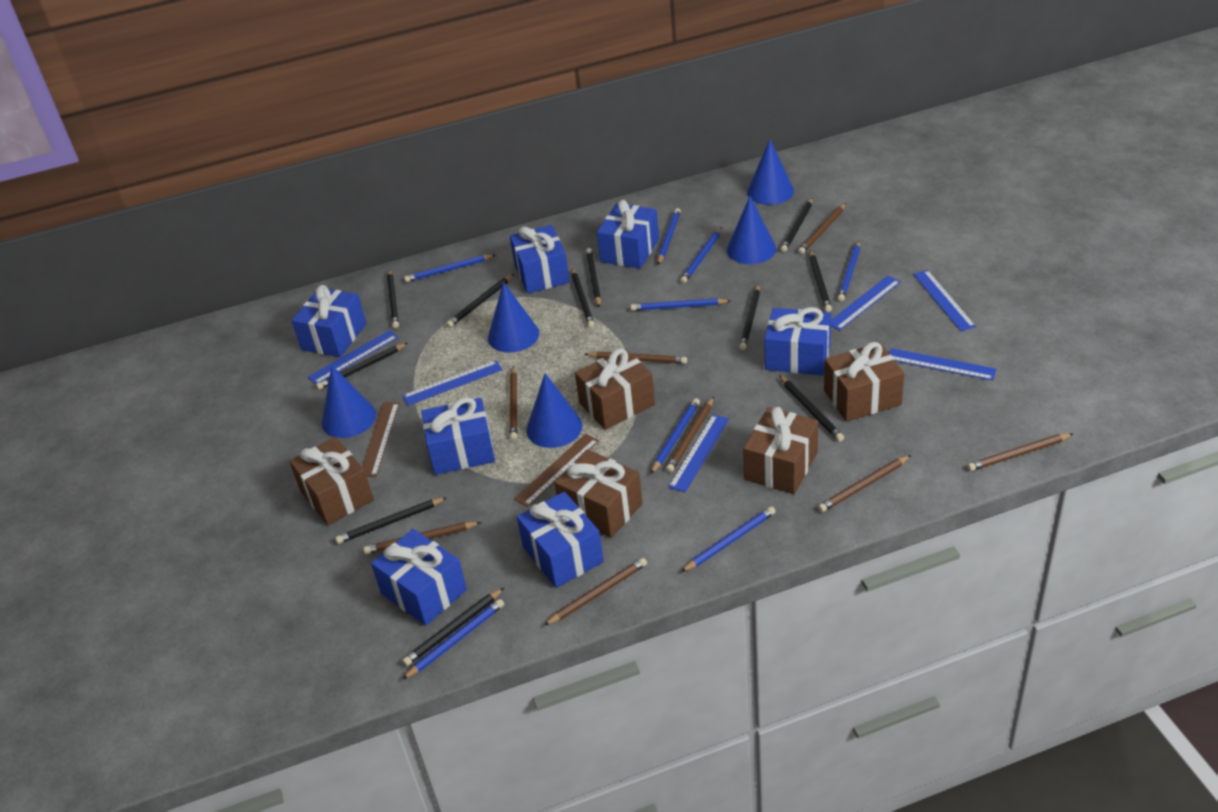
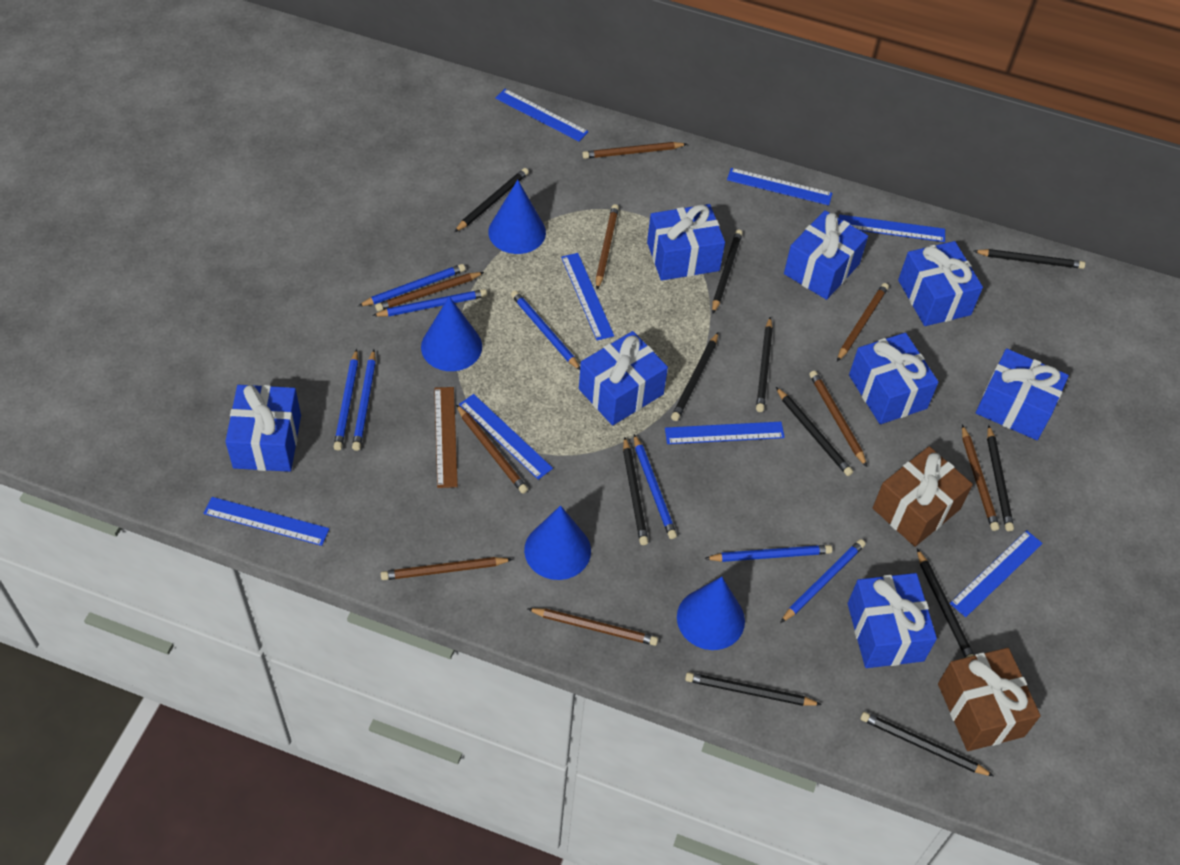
blue cone: 5 -> 4
blue gift: 7 -> 8
blue ruler: 6 -> 8
brown gift: 5 -> 2
brown pencil: 8 -> 9
brown ruler: 2 -> 1

